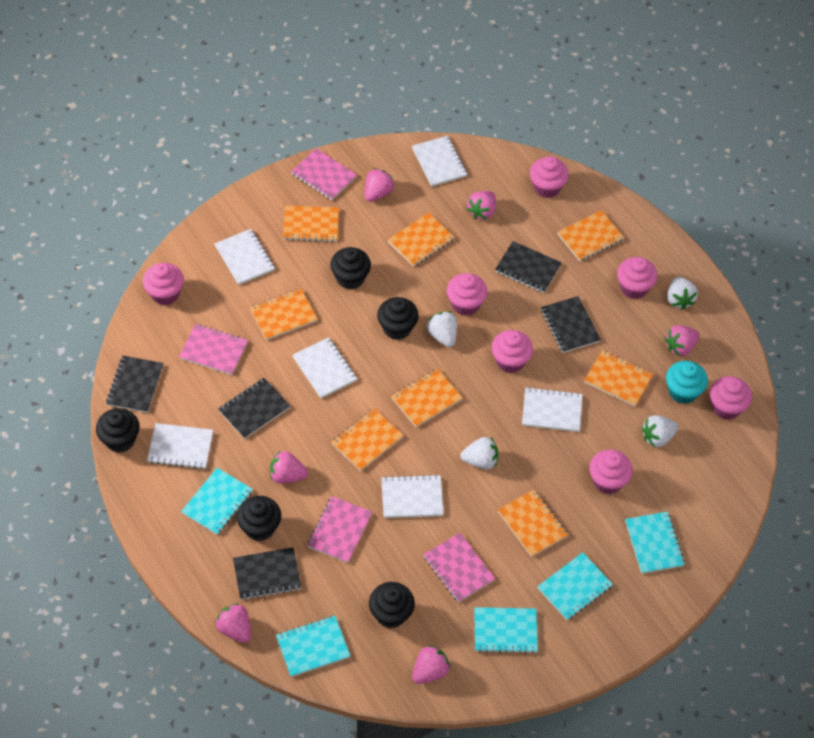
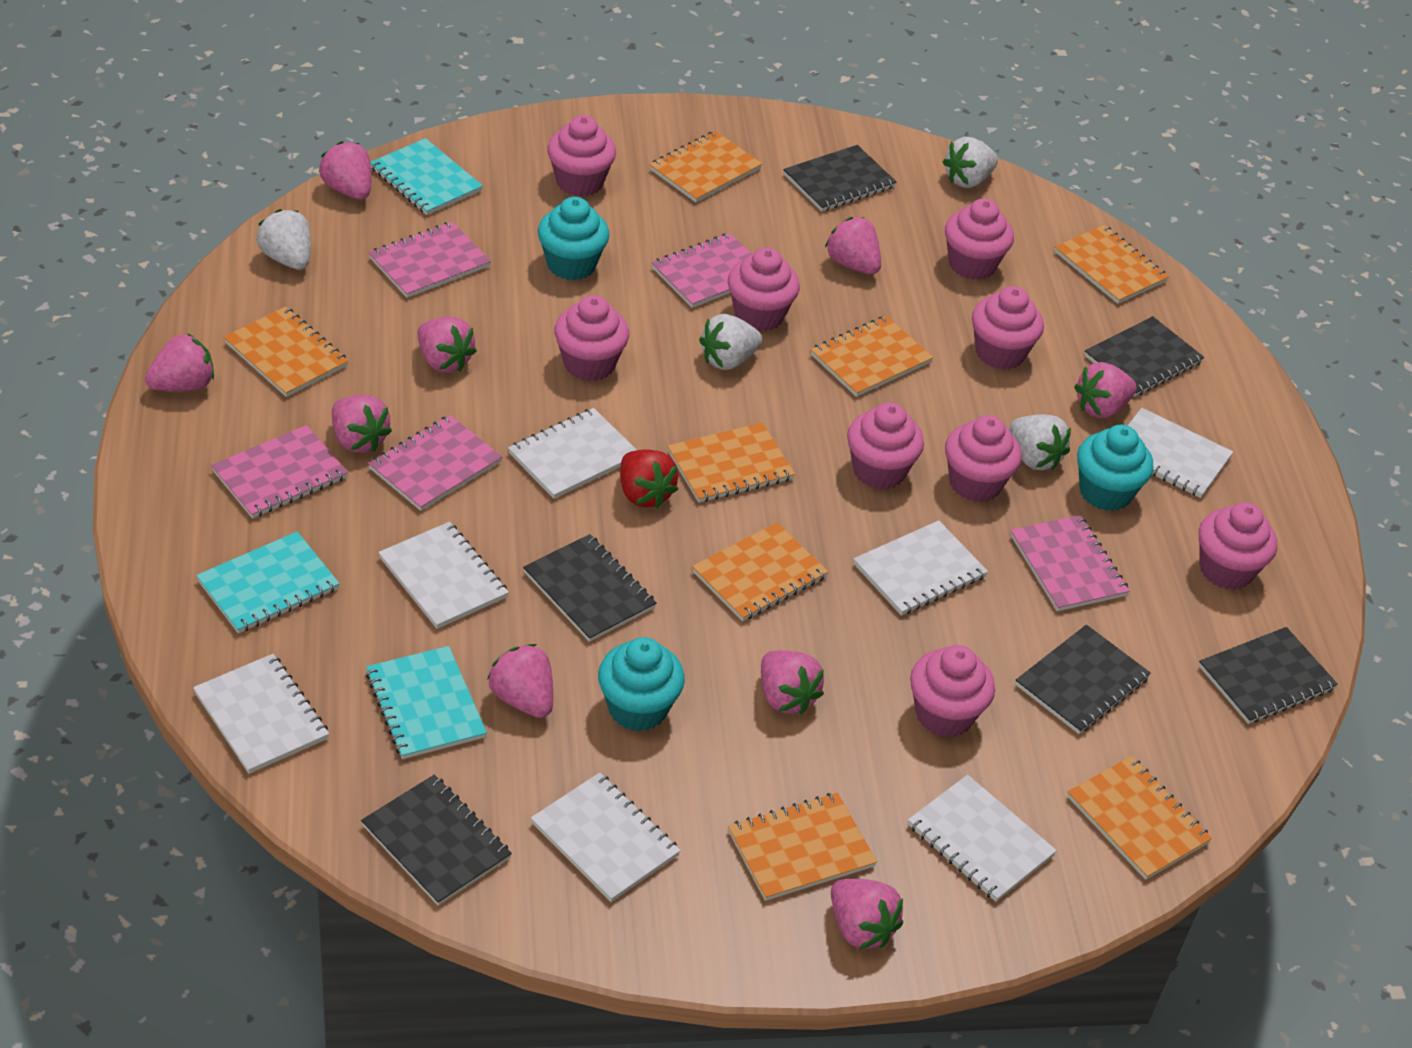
black cupcake: 5 -> 0
black notebook: 5 -> 6
pink cupcake: 7 -> 9
pink notebook: 4 -> 5
pink strawberry: 6 -> 9
red strawberry: 0 -> 1
turquoise cupcake: 1 -> 3
turquoise notebook: 5 -> 3
white notebook: 6 -> 7

